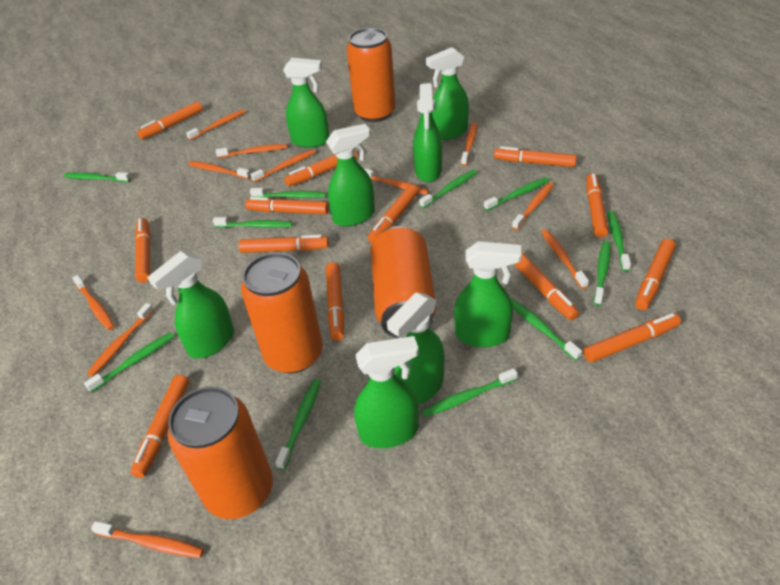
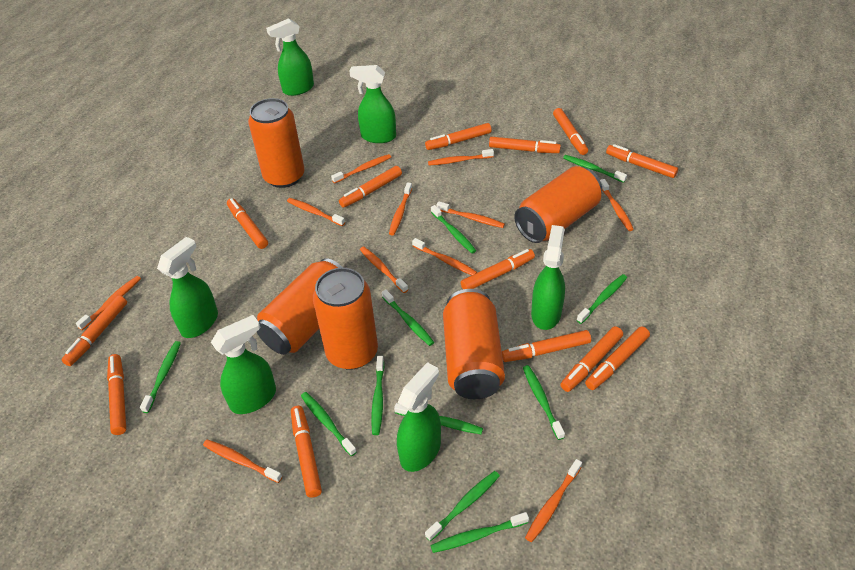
green spray bottle: 8 -> 6
orange can: 4 -> 5

